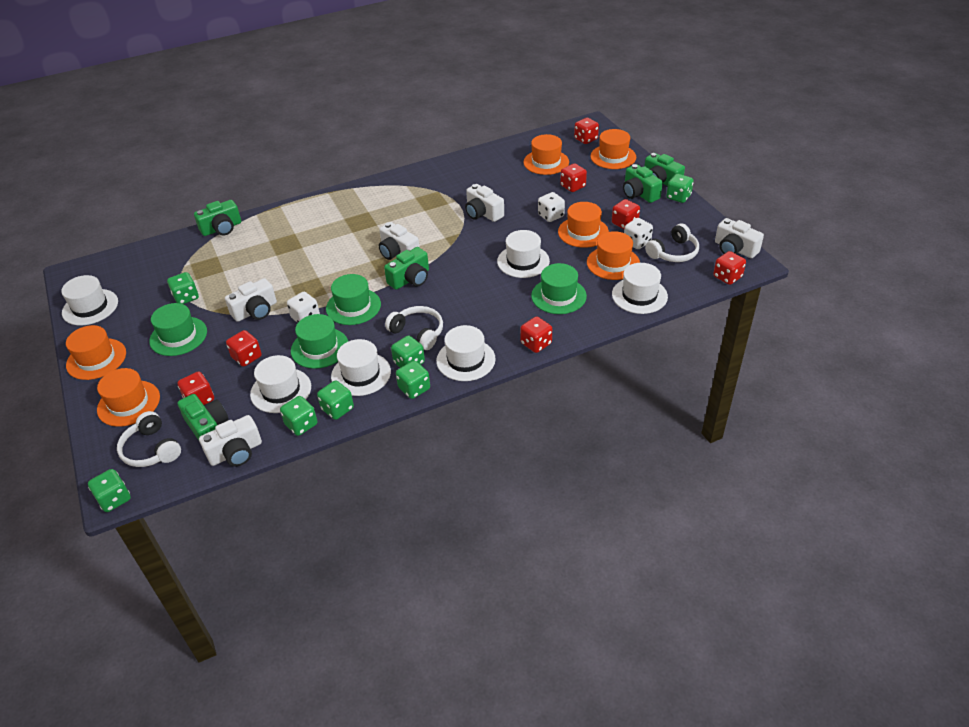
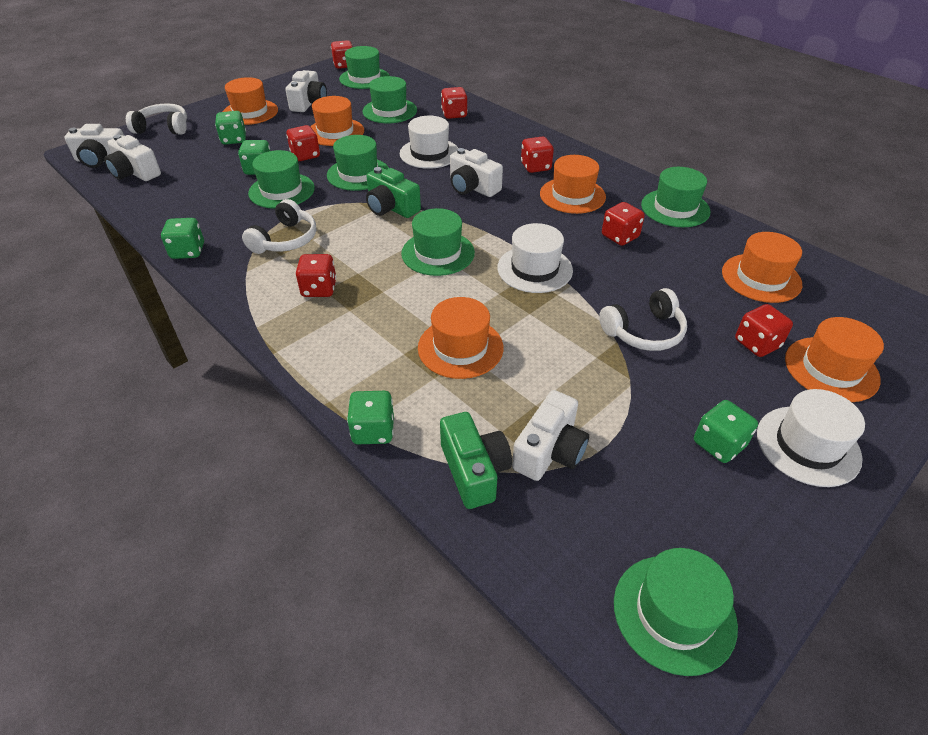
green camera: 5 -> 2
green dice: 7 -> 5
green hat: 4 -> 7
white dice: 3 -> 0
white hat: 6 -> 3

